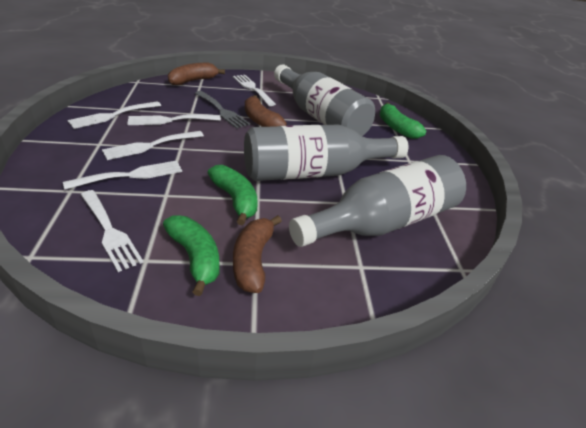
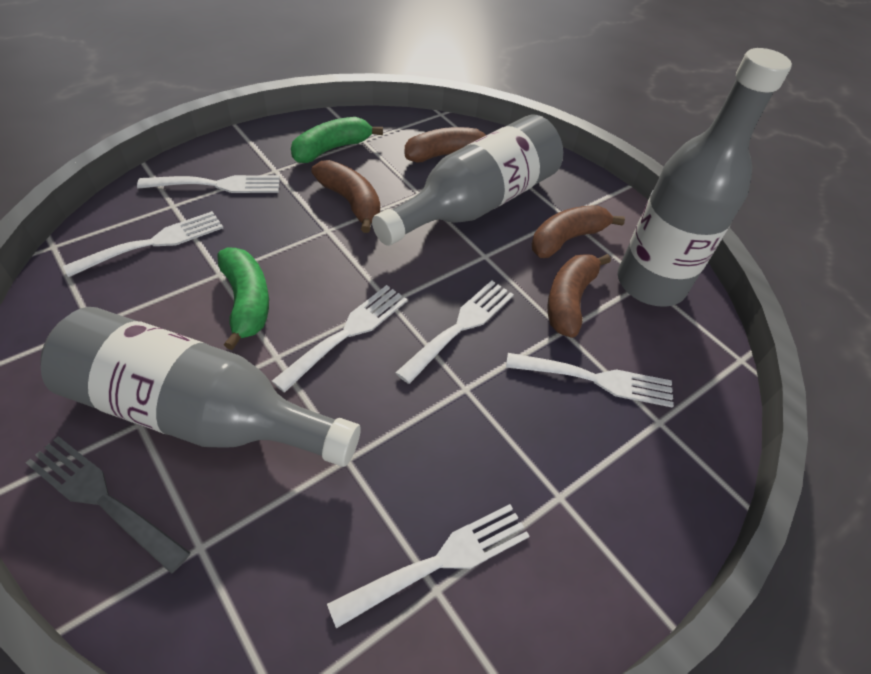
brown banana: 3 -> 4
green banana: 3 -> 2

